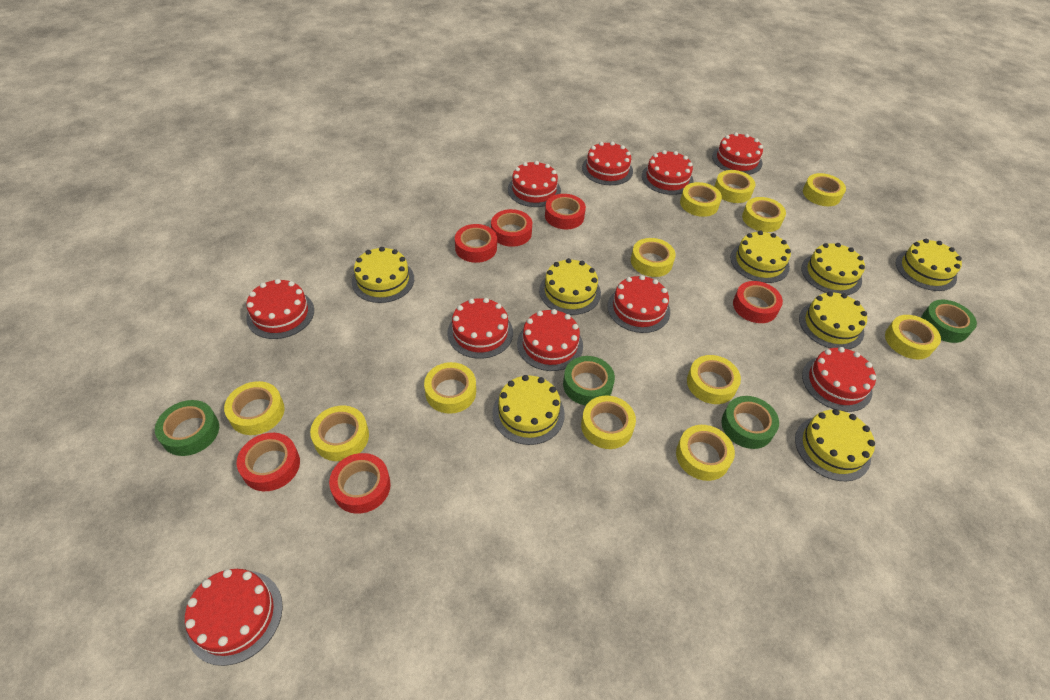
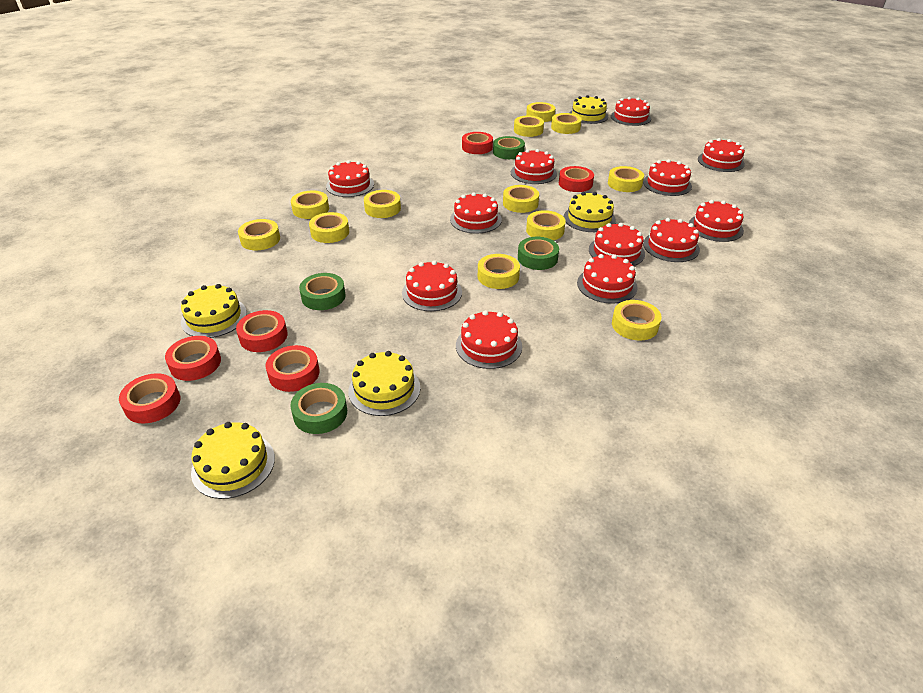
red cake: 10 -> 12
yellow cake: 8 -> 5

